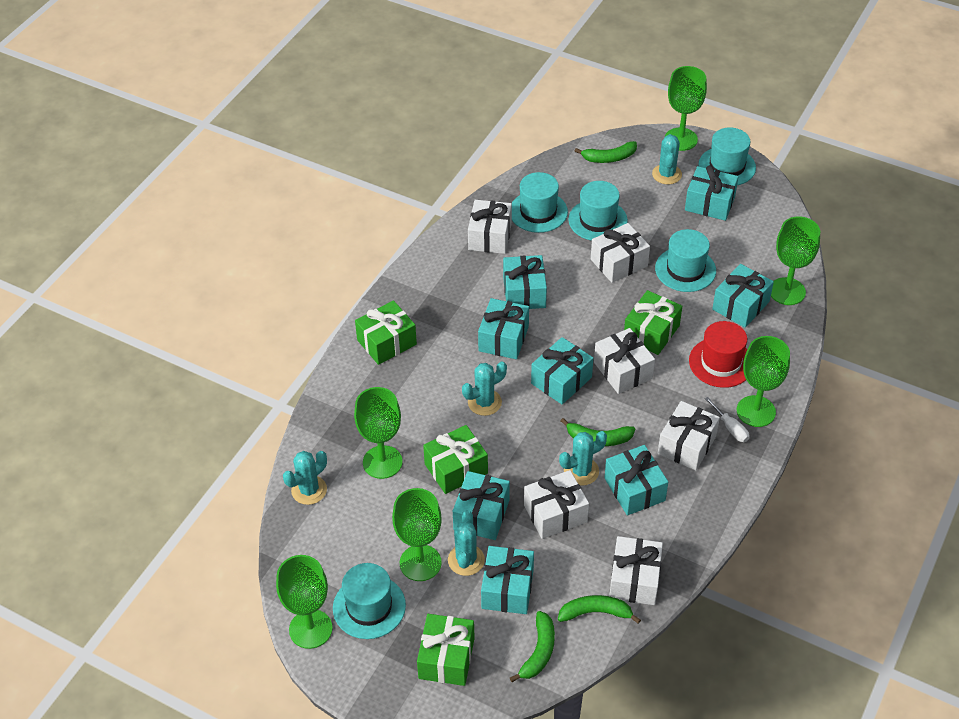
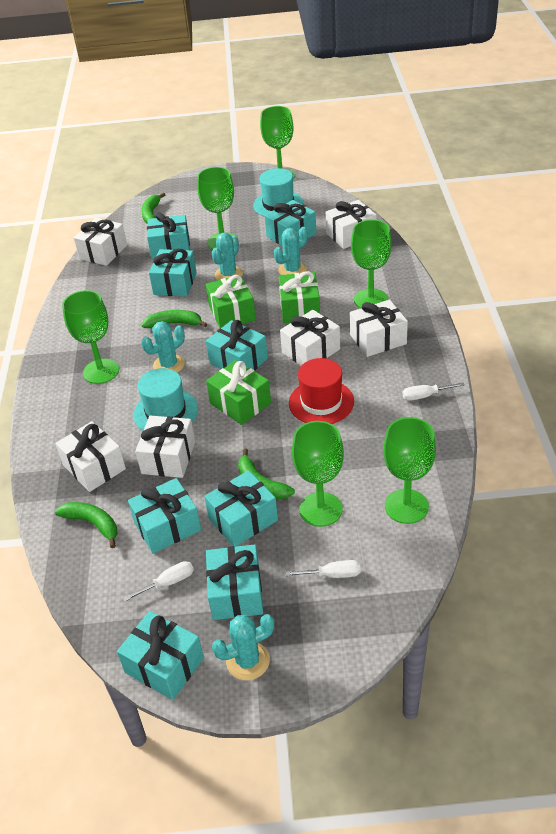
green gift: 4 -> 3
turquoise cactus: 5 -> 4
turquoise hat: 5 -> 2
white screwdriver: 1 -> 3

